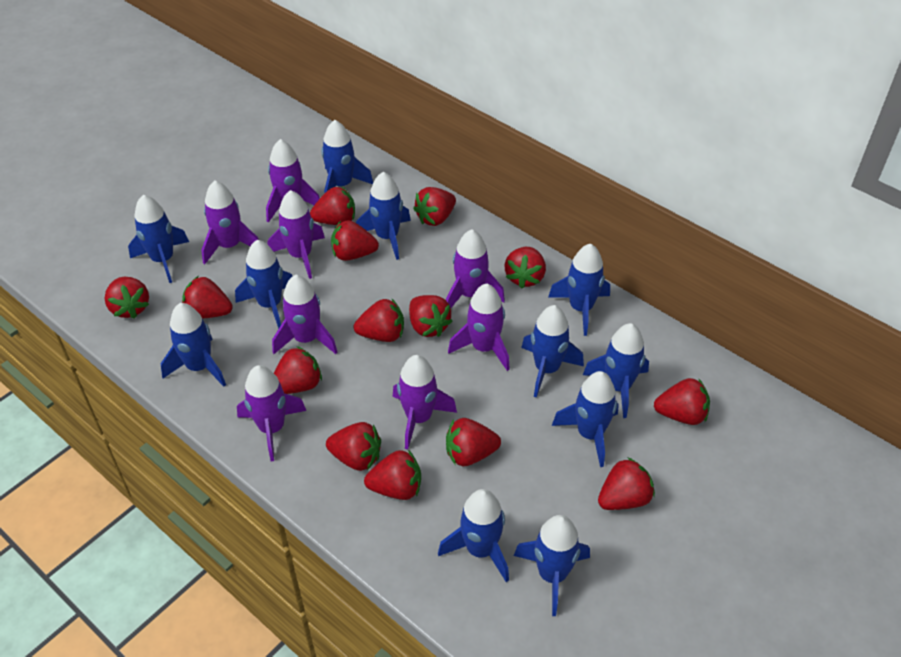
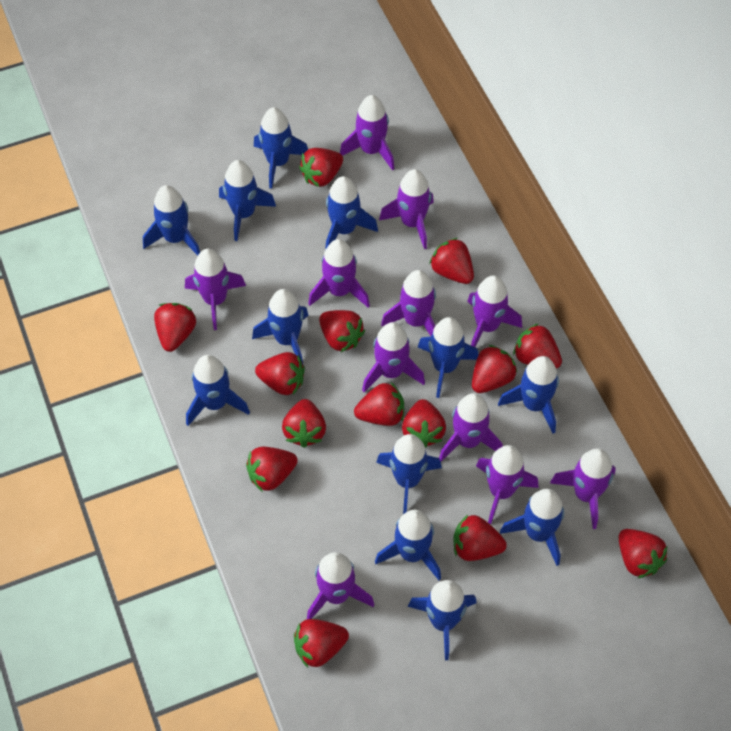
blue rocket: 11 -> 12
purple rocket: 8 -> 11

